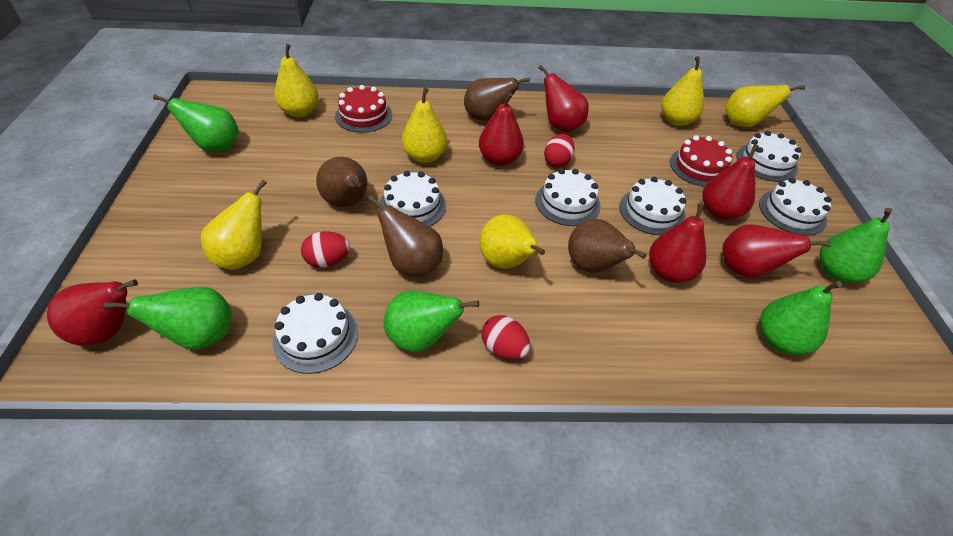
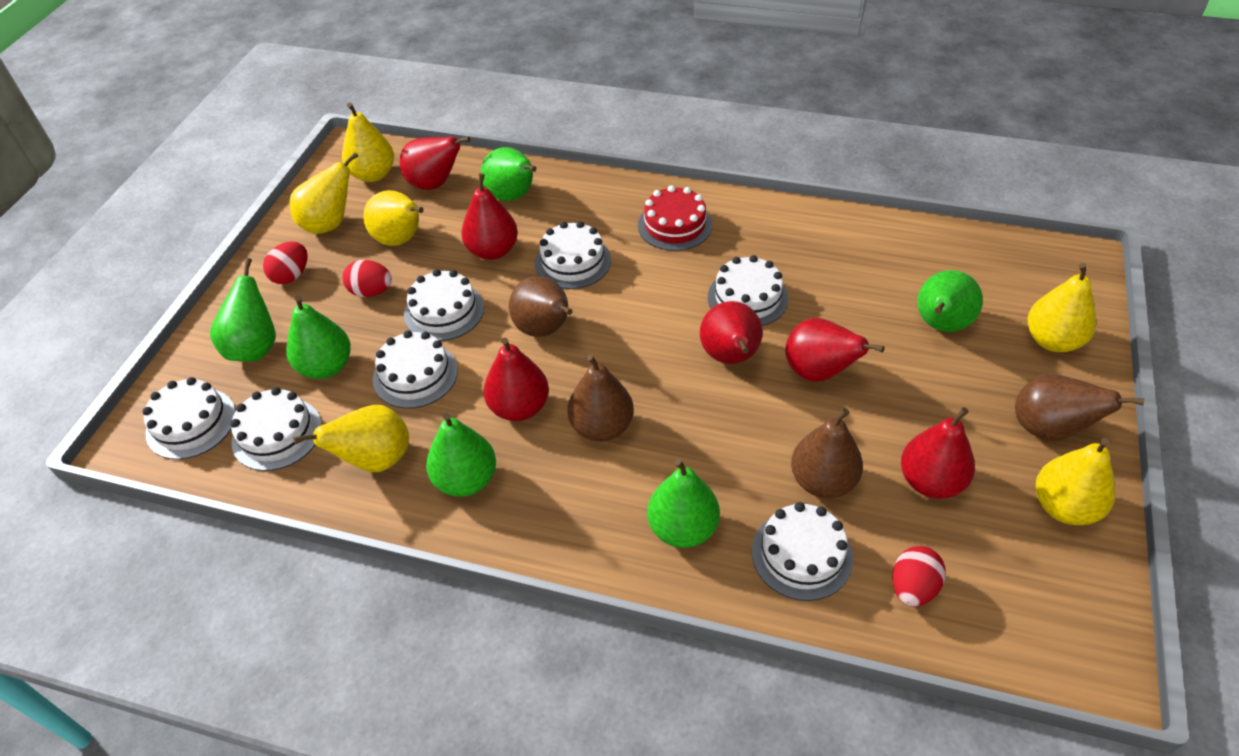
green pear: 5 -> 6
red cake: 2 -> 1
white cake: 6 -> 7

